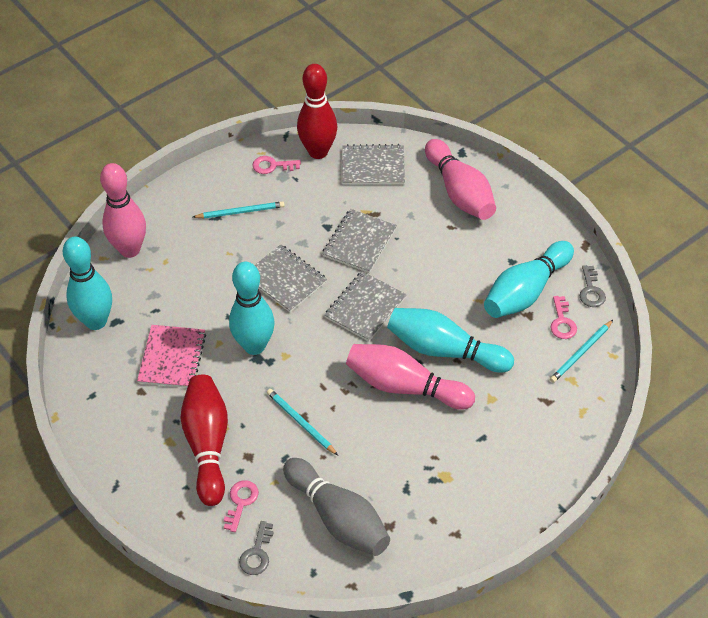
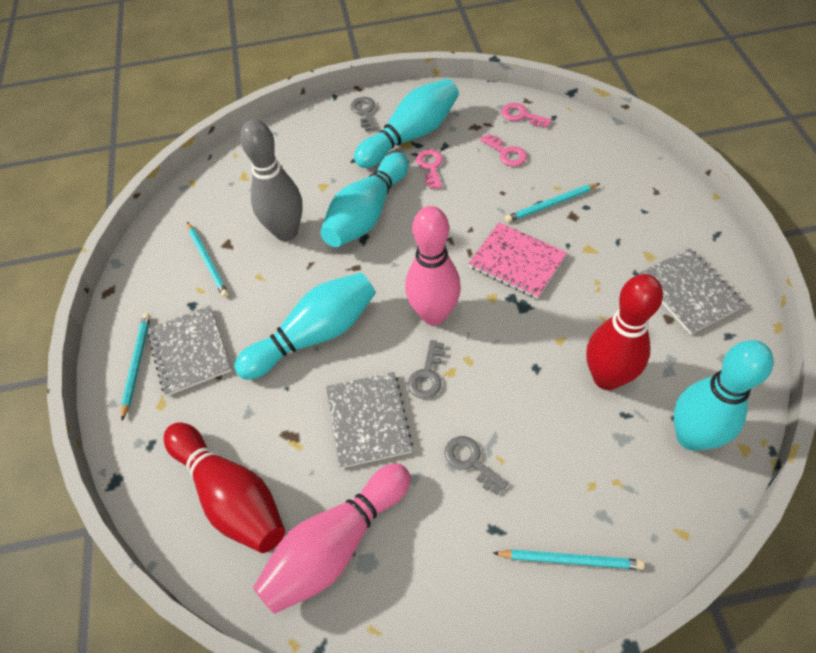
grey key: 2 -> 3
grey notebook: 4 -> 3
pink bowling pin: 3 -> 2
turquoise pencil: 3 -> 4

